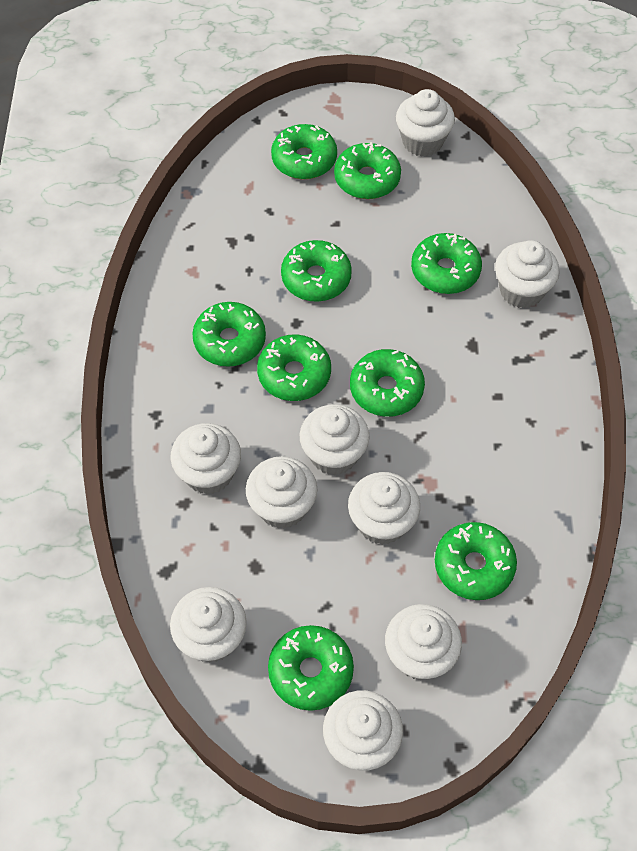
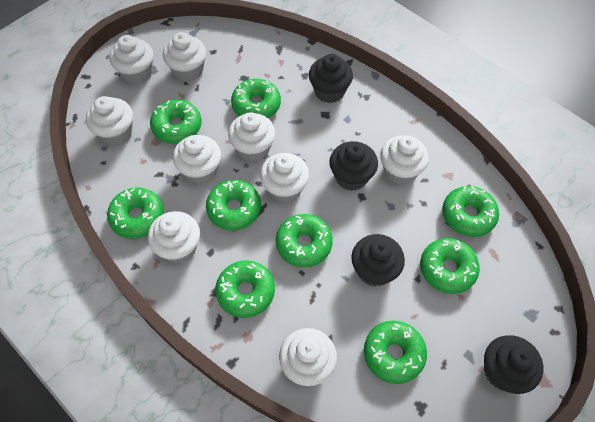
black cupcake: 0 -> 4

